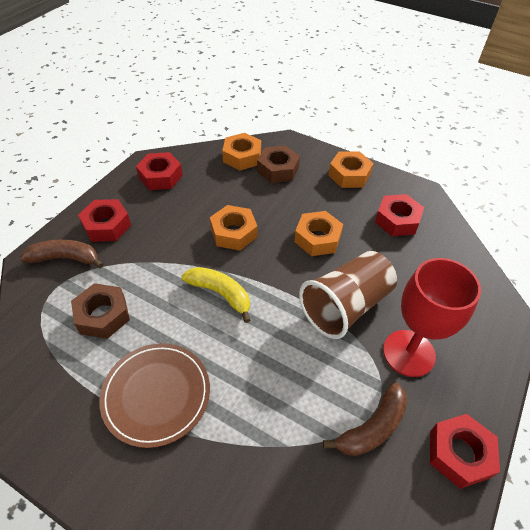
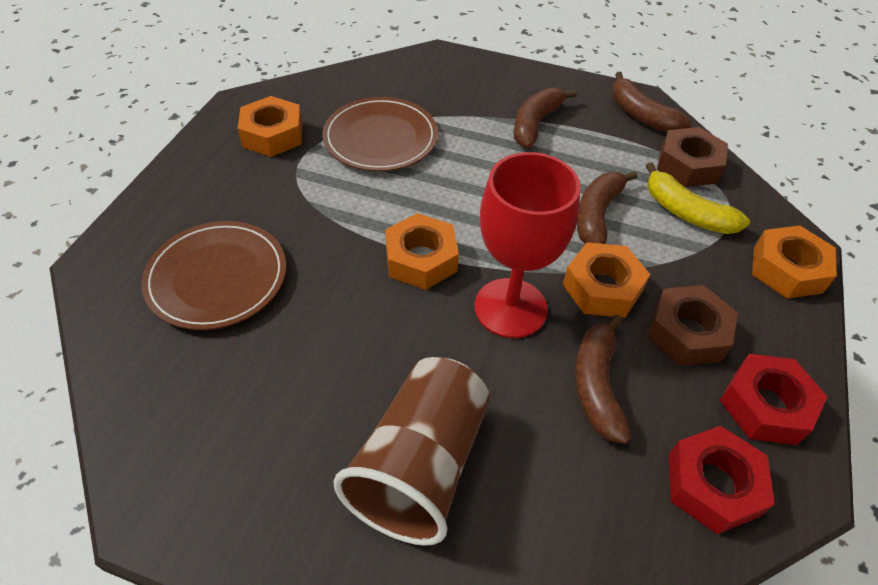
brown banana: 2 -> 4
brown plate: 1 -> 2
red nut: 4 -> 2

